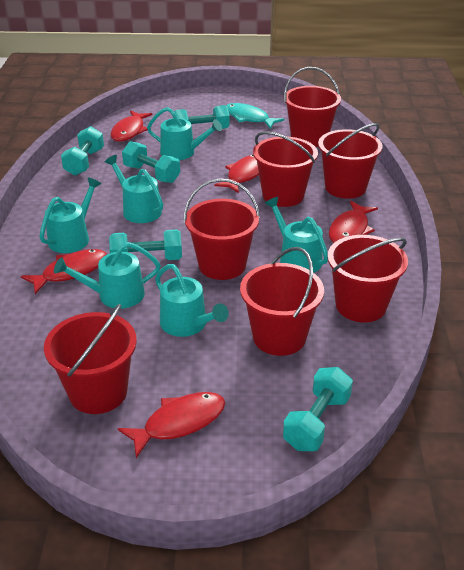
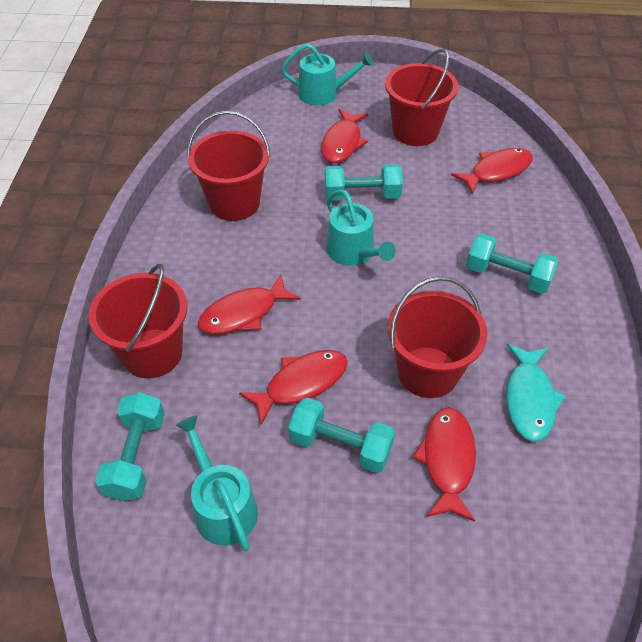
red bucket: 7 -> 4
turquoise dumbbell: 5 -> 4
turquoise watering can: 6 -> 3

